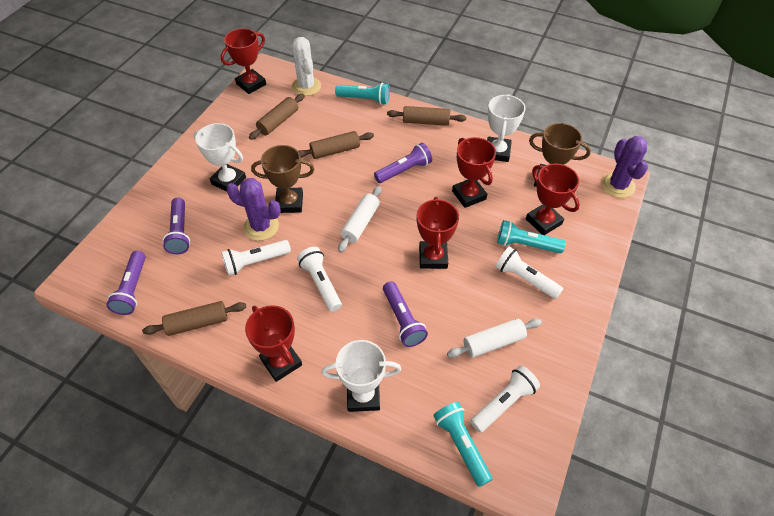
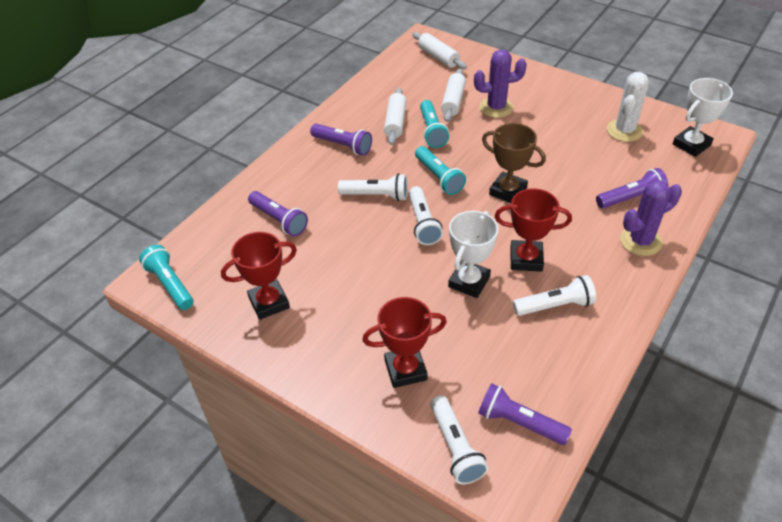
brown rolling pin: 4 -> 0
brown trophy: 2 -> 1
red trophy: 5 -> 3
white rolling pin: 2 -> 3
white trophy: 3 -> 2

